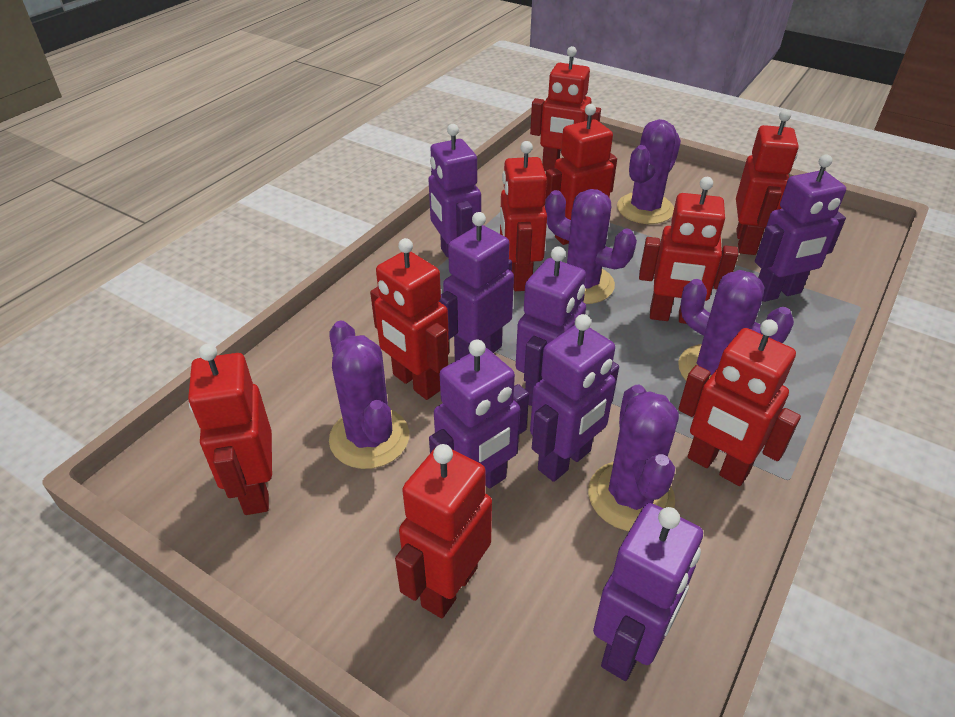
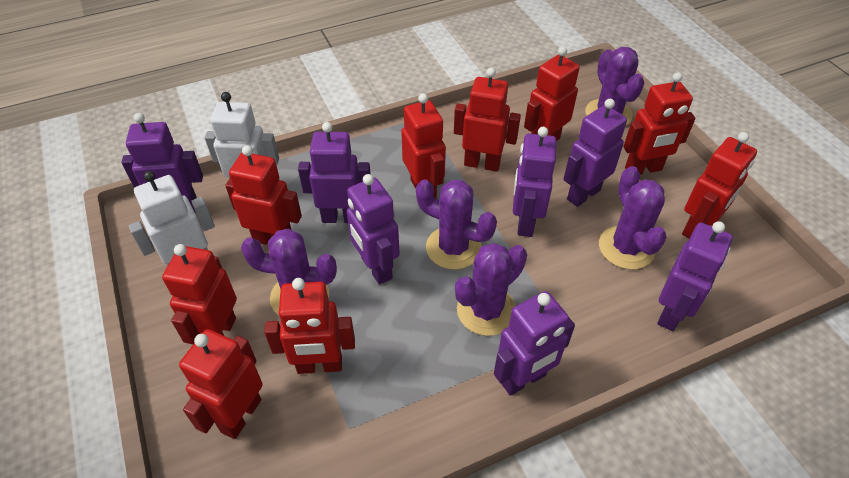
white robot: 0 -> 2

